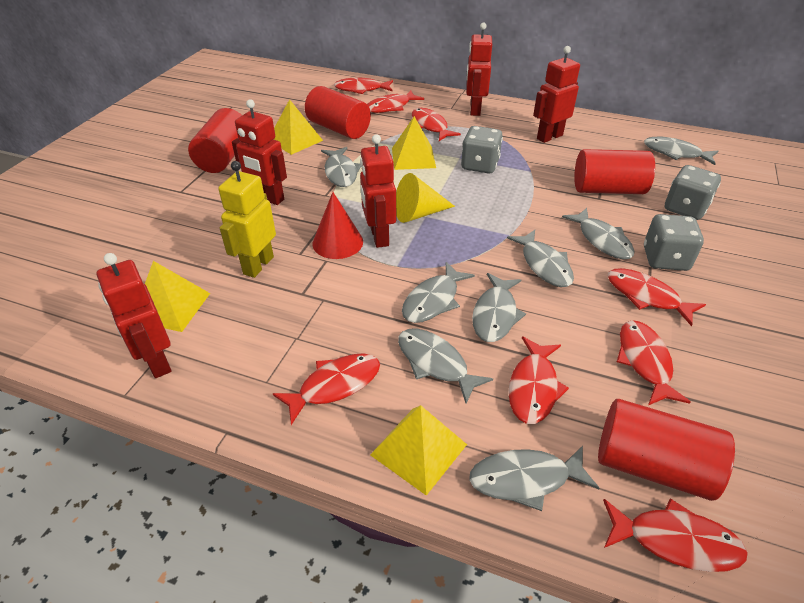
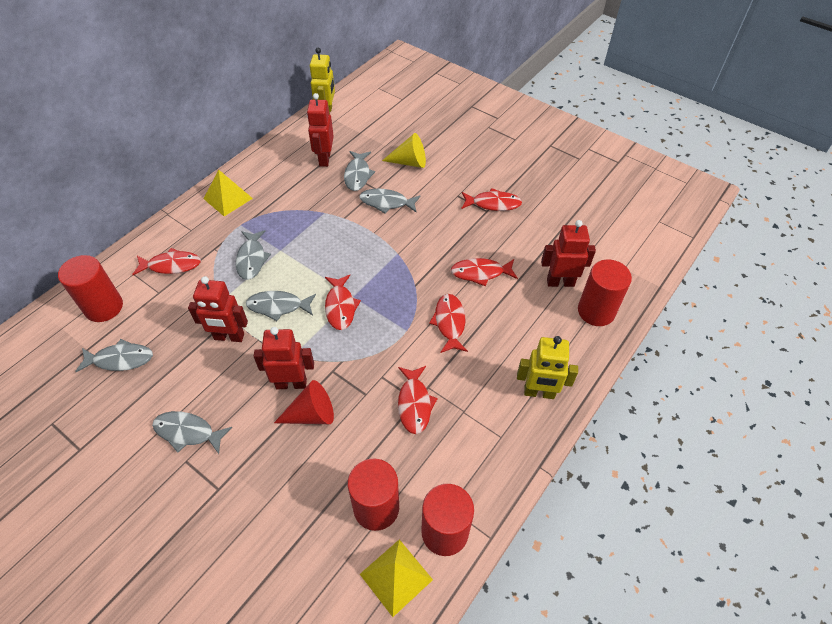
grey dice: 3 -> 0
grey fish: 8 -> 6
red fish: 8 -> 6
red robot: 5 -> 4
yellow pyramid: 4 -> 2
yellow robot: 1 -> 2

